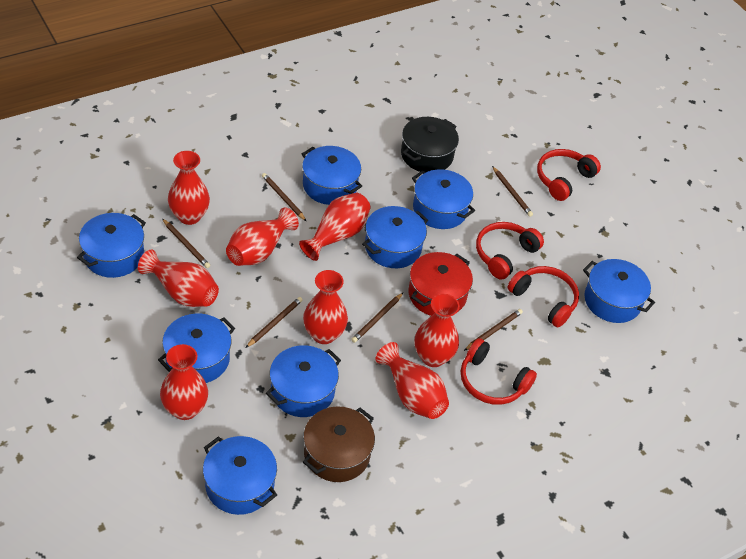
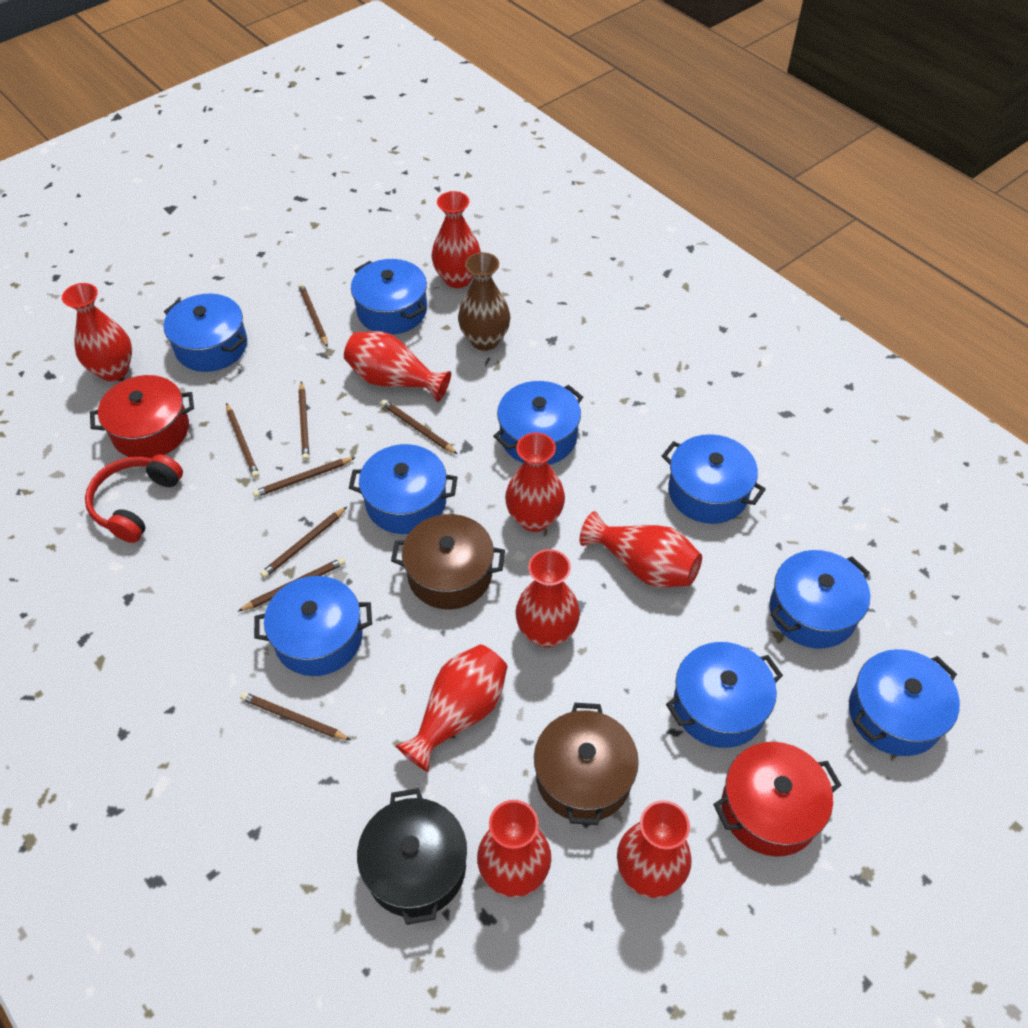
blue pot: 8 -> 9
brown pencil: 6 -> 8
brown pot: 1 -> 2
brown vase: 0 -> 1
red headphones: 4 -> 1
red pot: 1 -> 2
red vase: 8 -> 9

